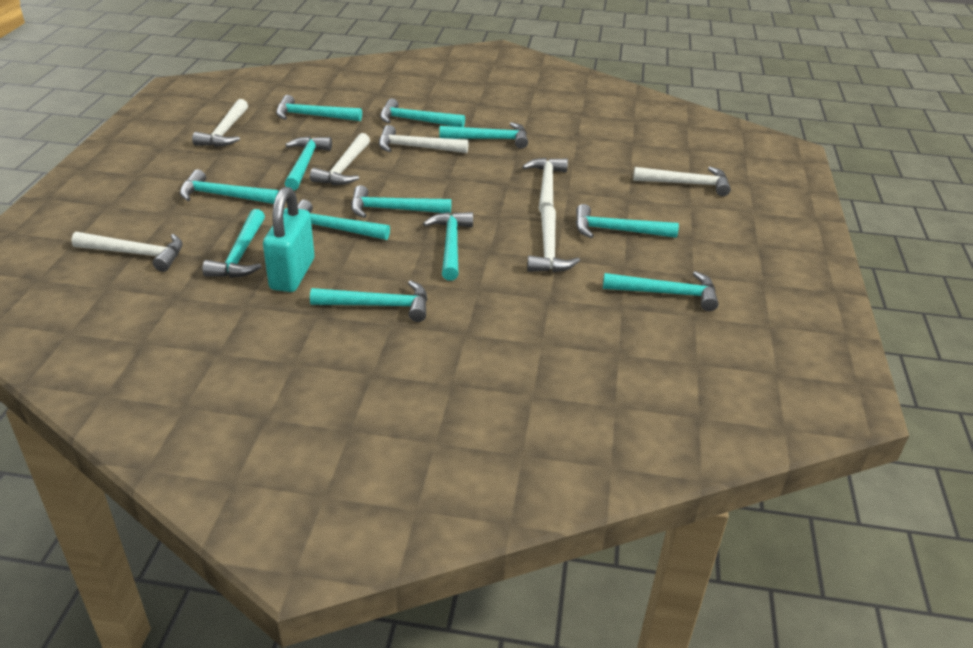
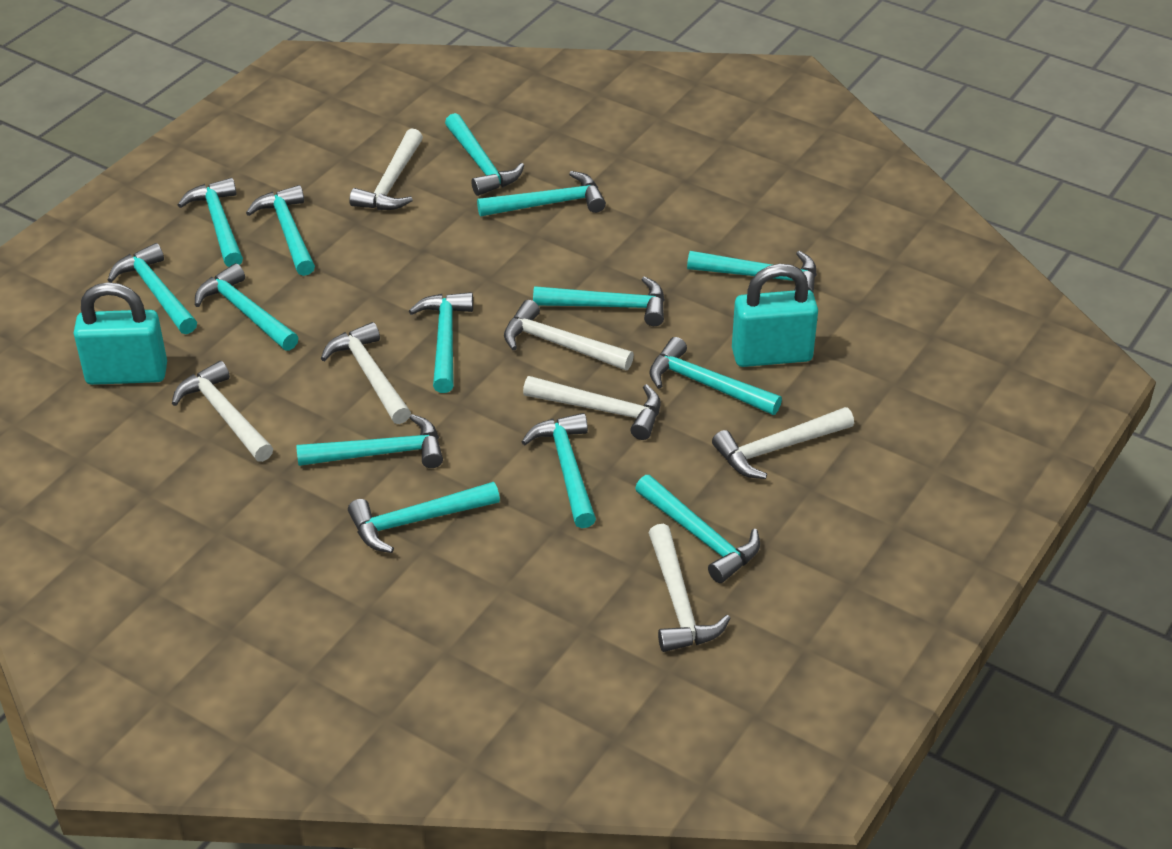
turquoise hammer: 12 -> 14
turquoise padlock: 1 -> 2

